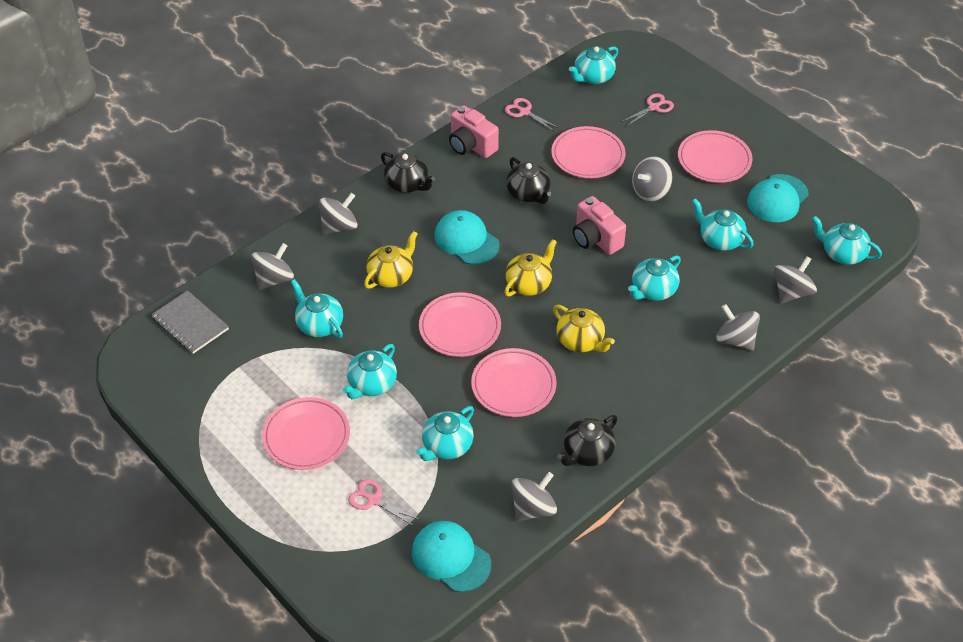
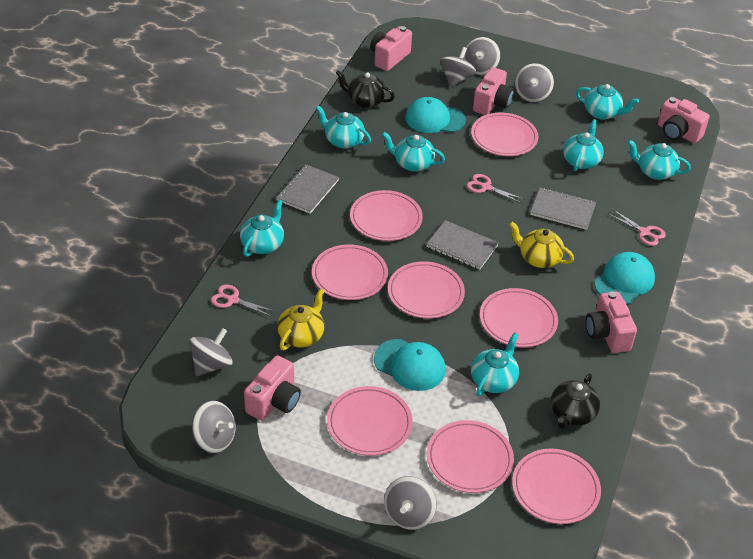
black teapot: 3 -> 2
grey notebook: 1 -> 3
pink camera: 2 -> 5
pink plate: 5 -> 8
yellow teapot: 3 -> 2

